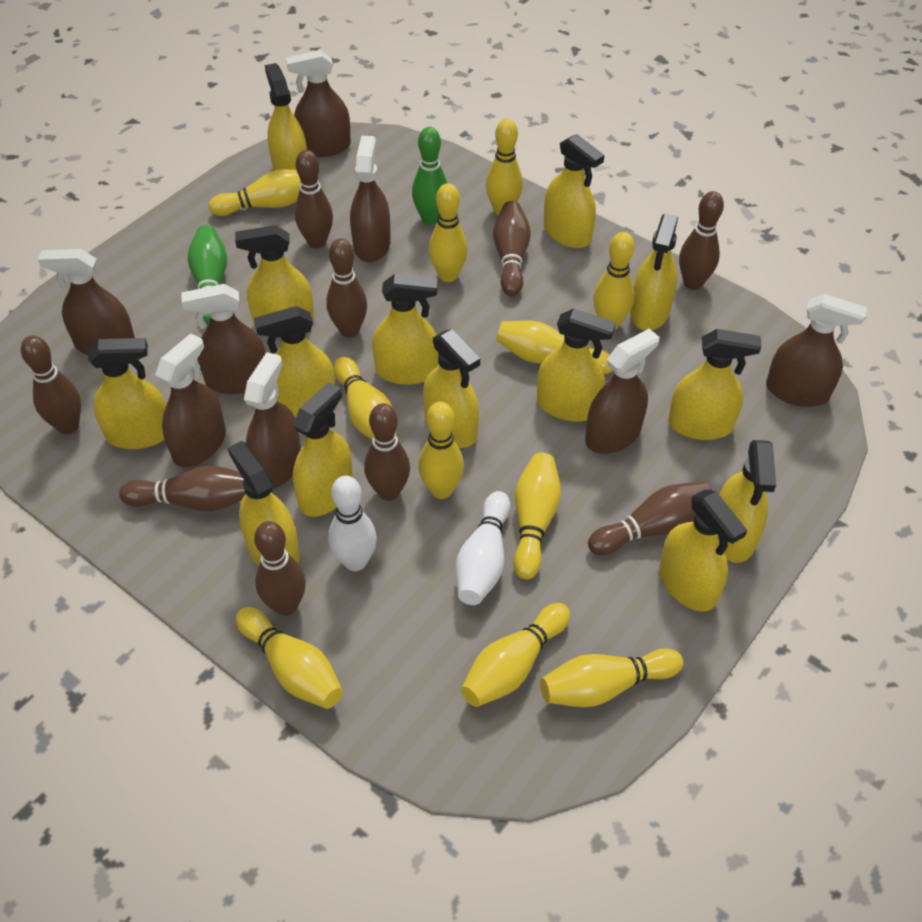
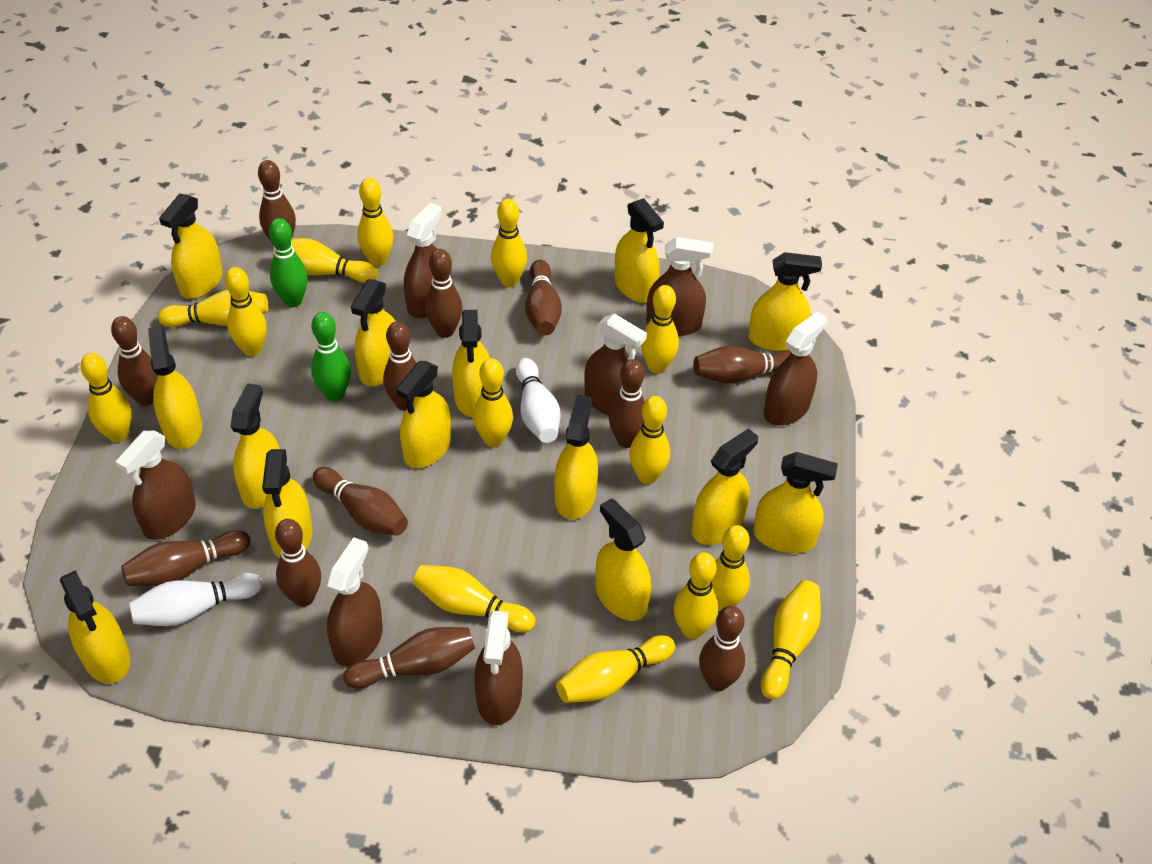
brown bowling pin: 9 -> 12
brown spray bottle: 8 -> 7
yellow bowling pin: 11 -> 14

